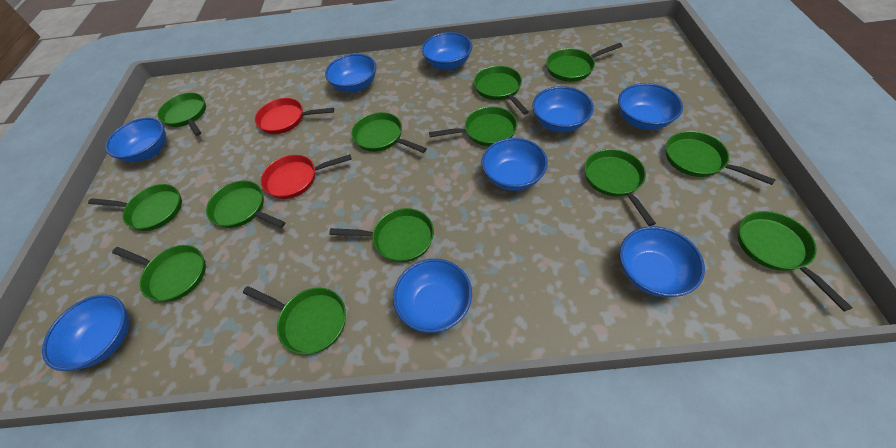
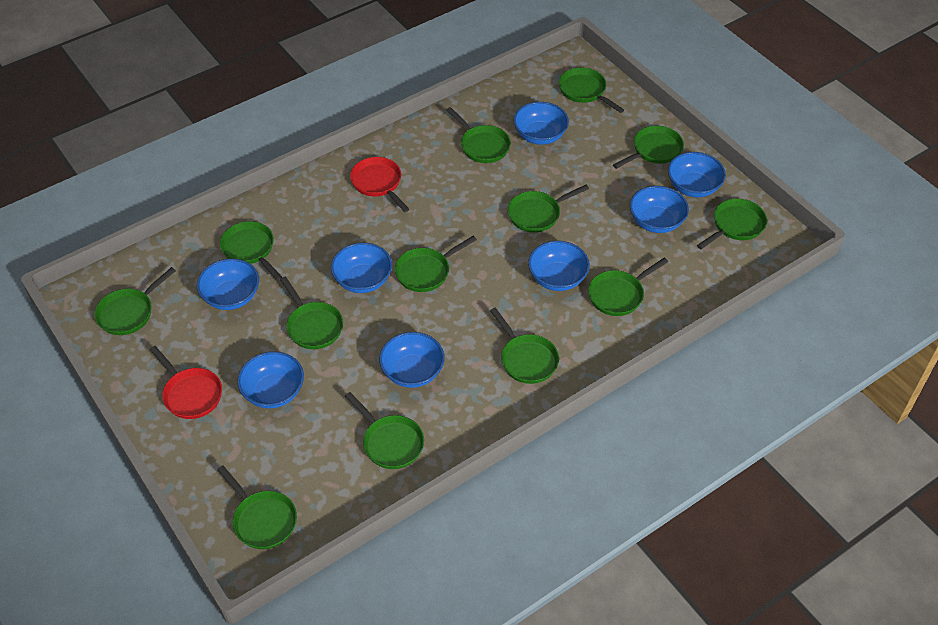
blue bowl: 9 -> 8

